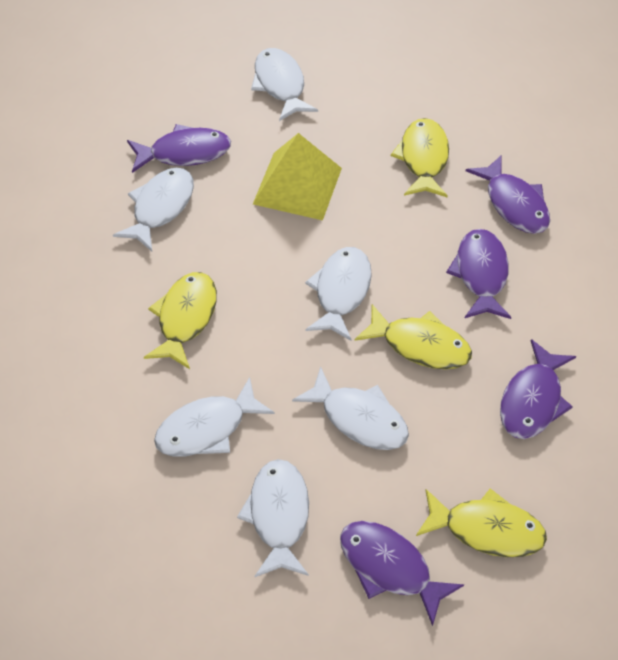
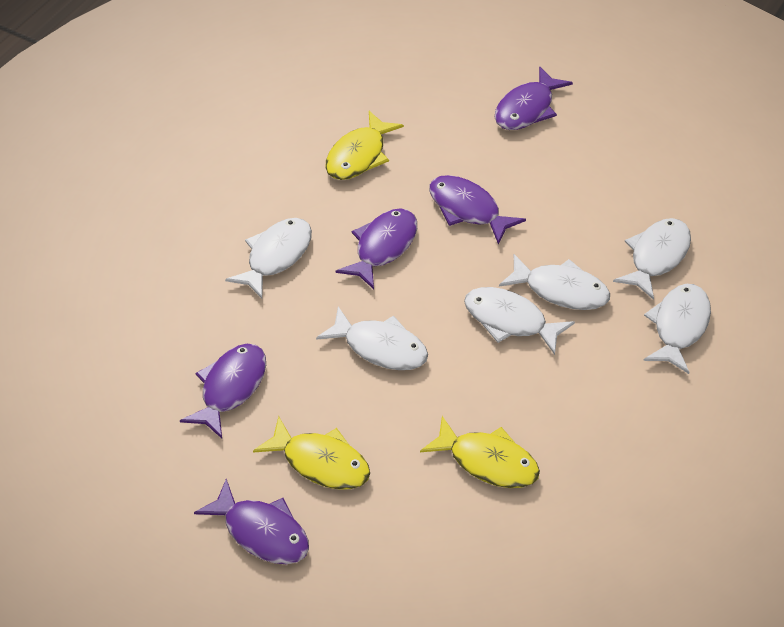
yellow fish: 4 -> 3
yellow pyramid: 1 -> 0

